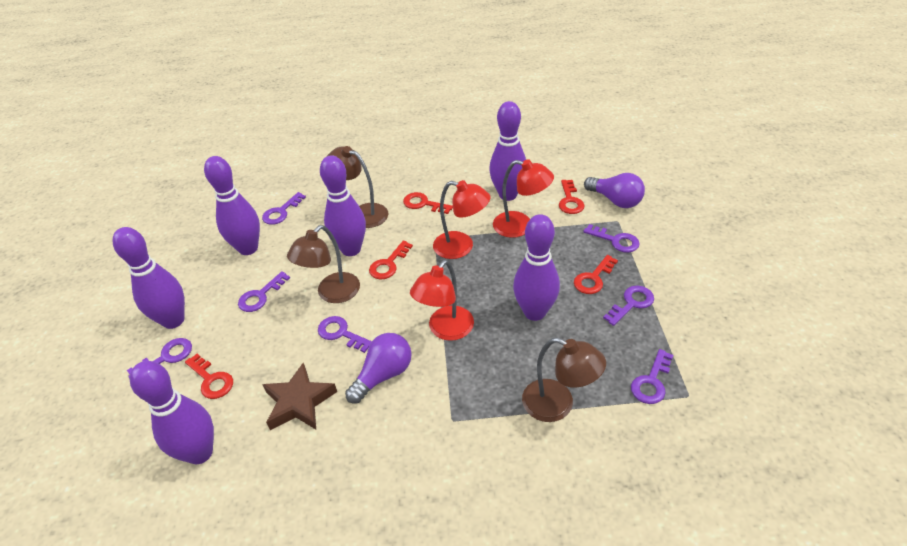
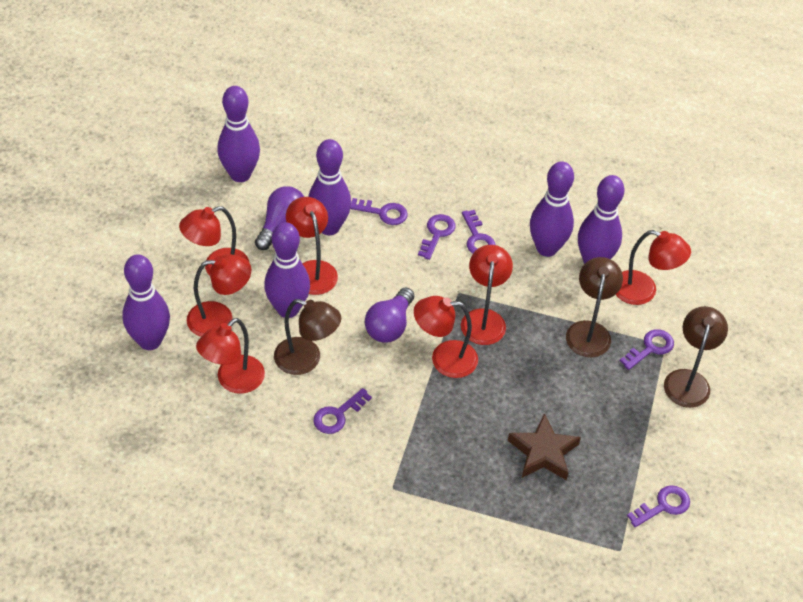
purple key: 7 -> 6
red key: 5 -> 0
red lamp: 3 -> 7

